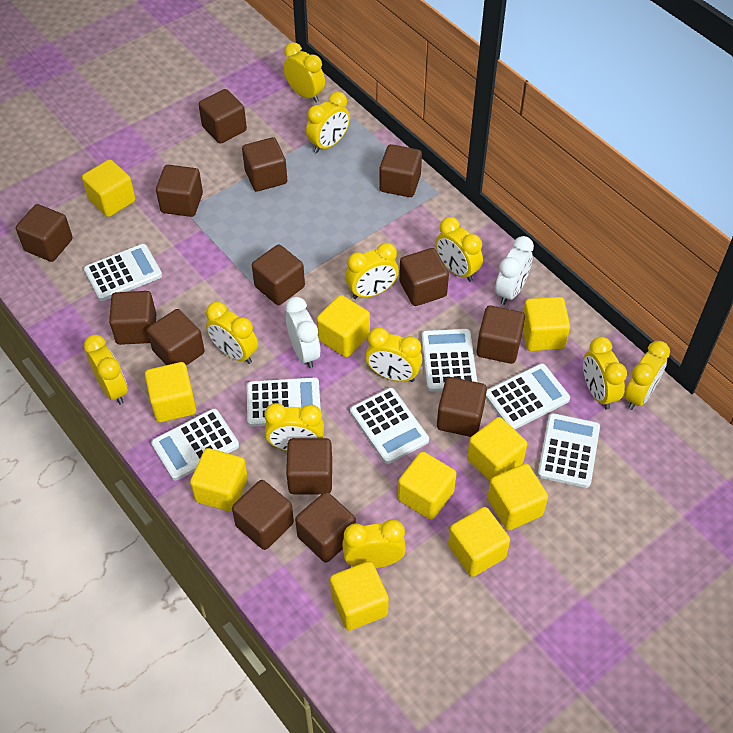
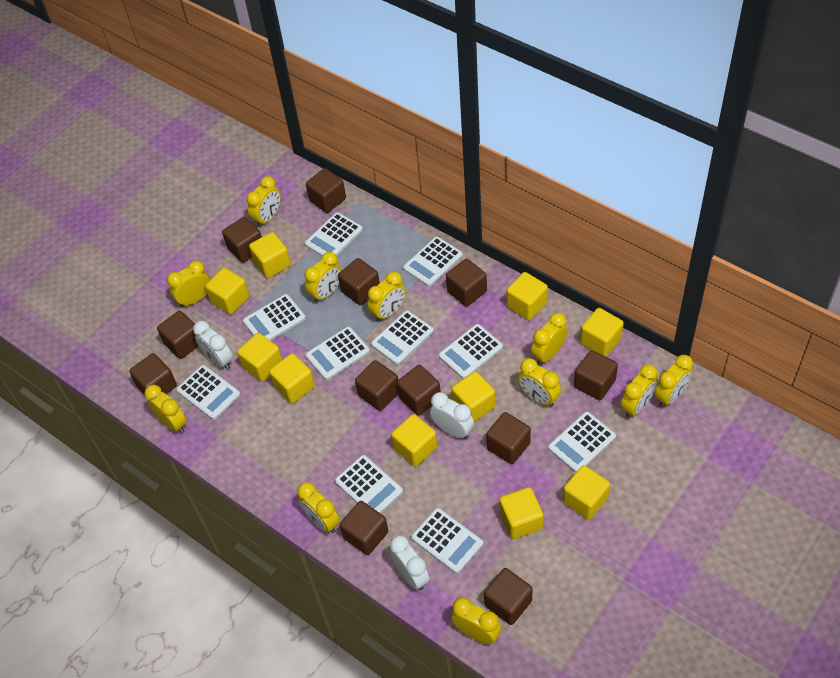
brown cube: 14 -> 12
white calculator: 7 -> 10
white clock: 2 -> 3

